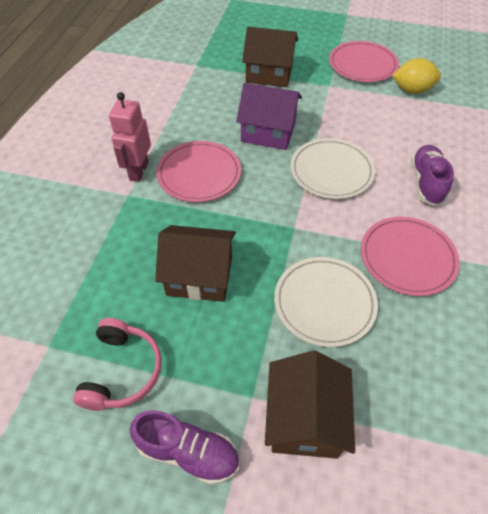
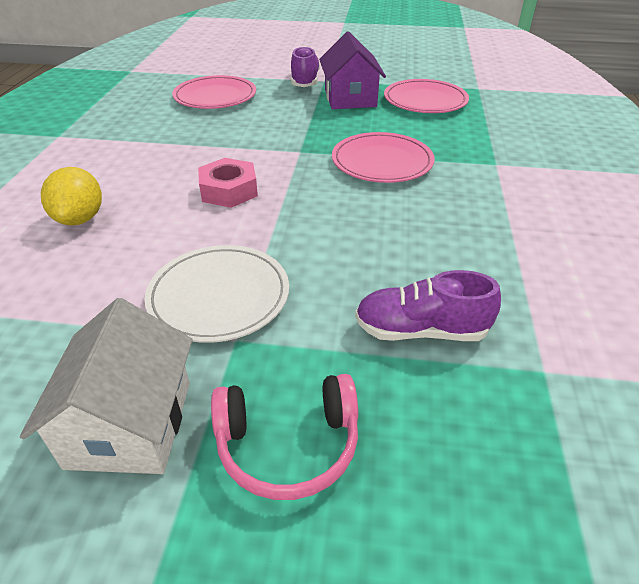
brown house: 3 -> 0
pink nut: 0 -> 1
pink robot: 1 -> 0
white house: 0 -> 1
white plate: 2 -> 1

